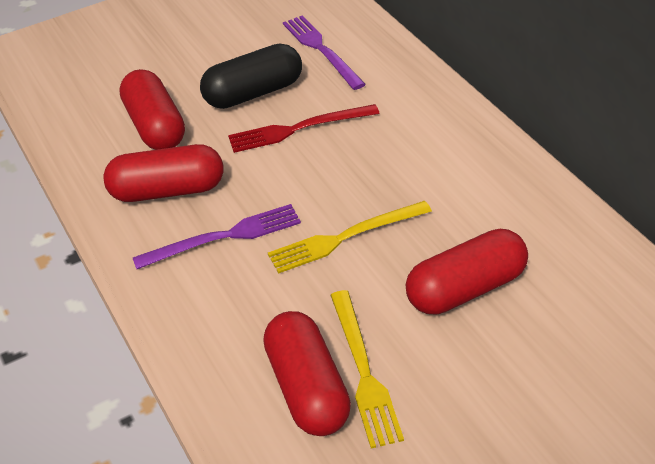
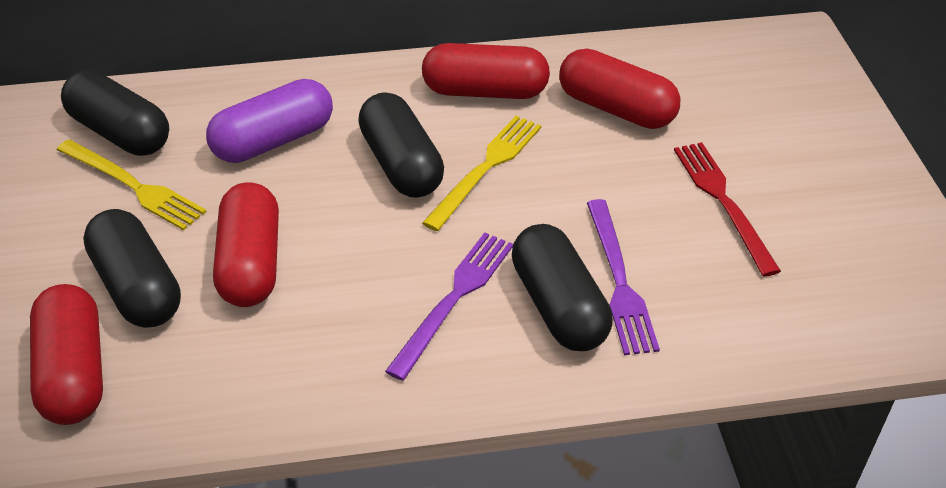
black capsule: 1 -> 4
purple capsule: 0 -> 1

